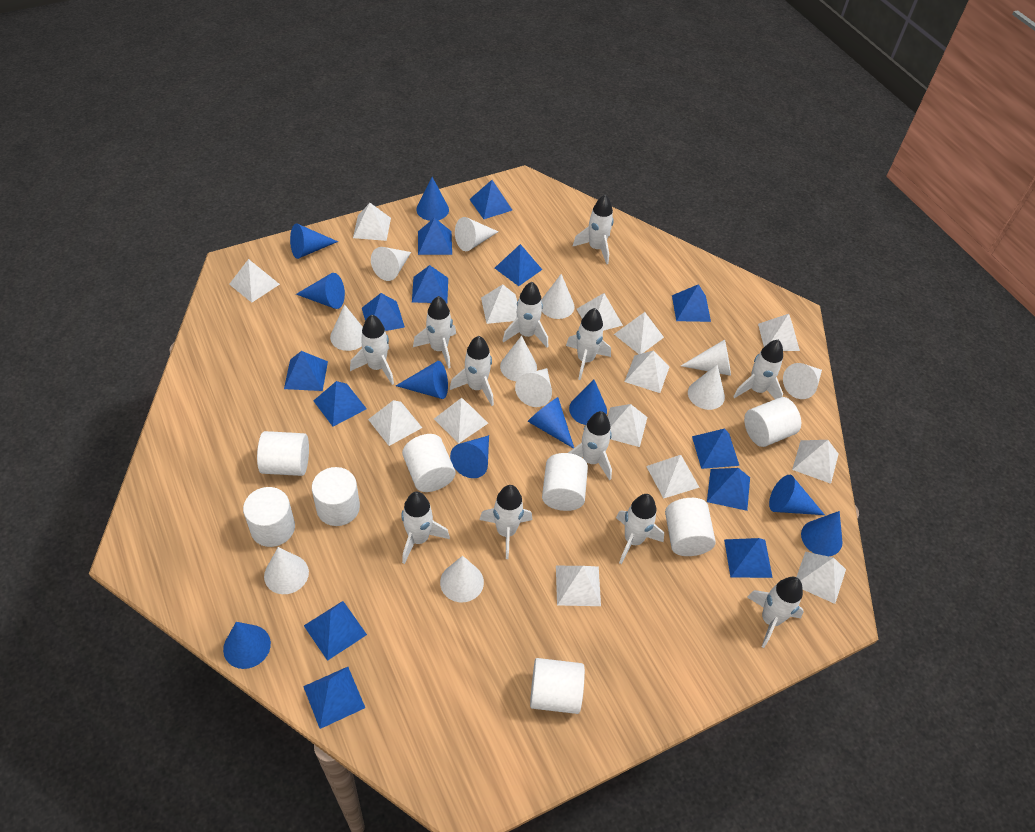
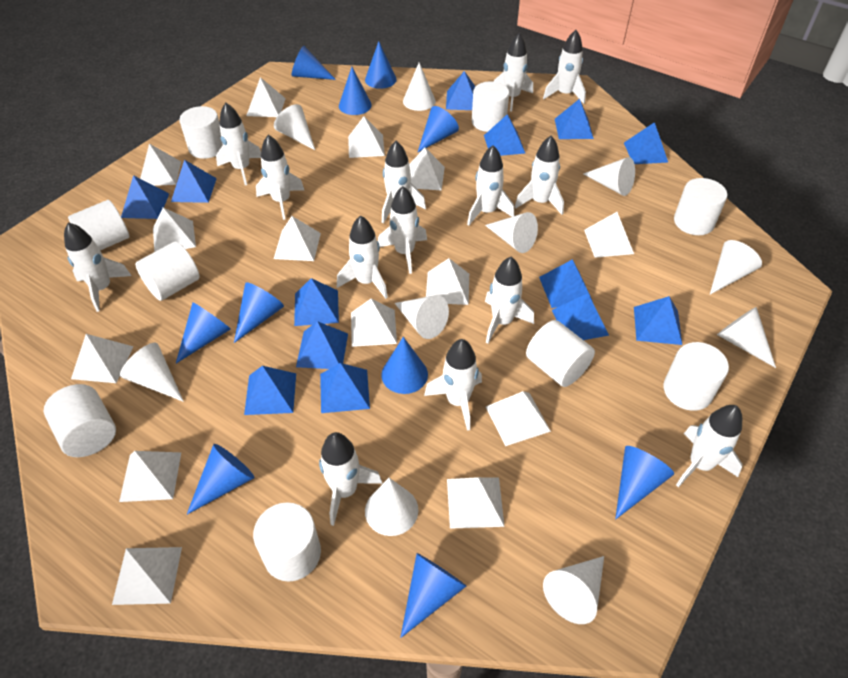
white cone: 11 -> 10
white cylinder: 8 -> 9
white rocket: 12 -> 14

